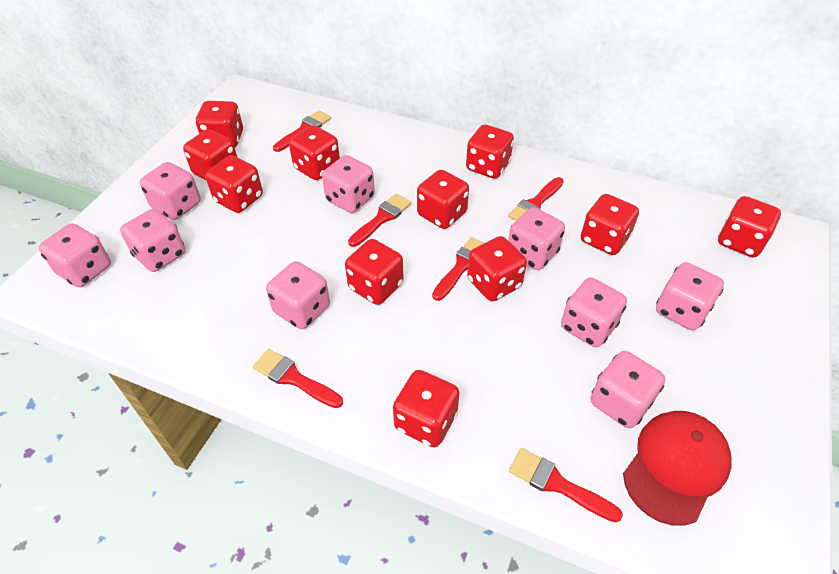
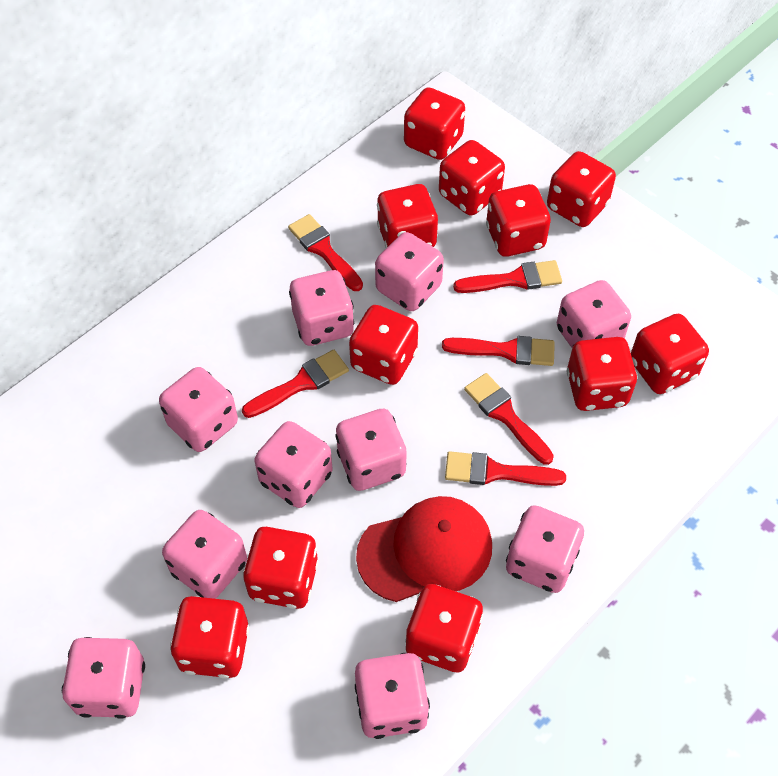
pink dice: 9 -> 10

